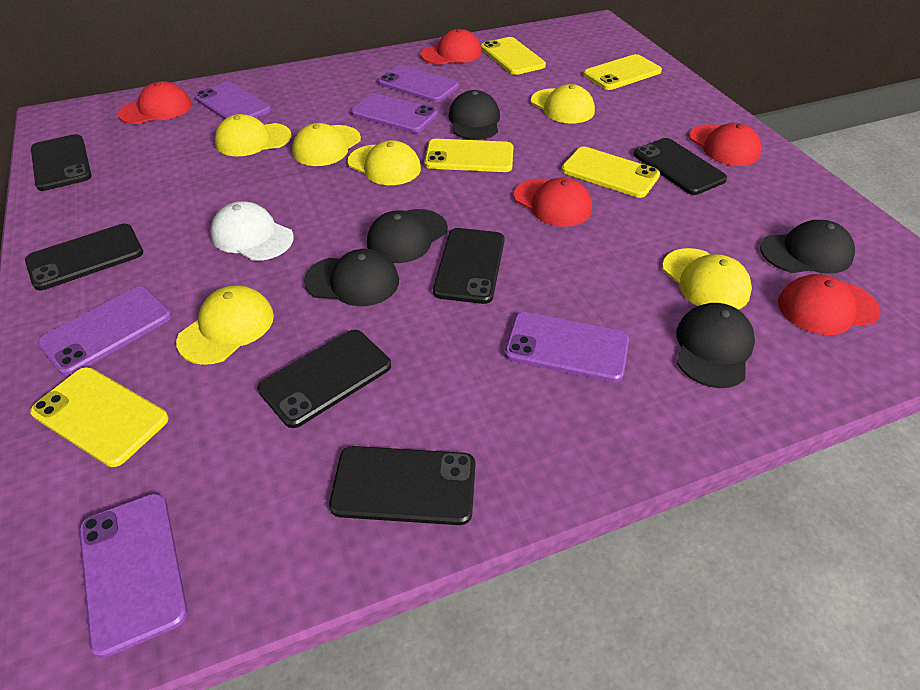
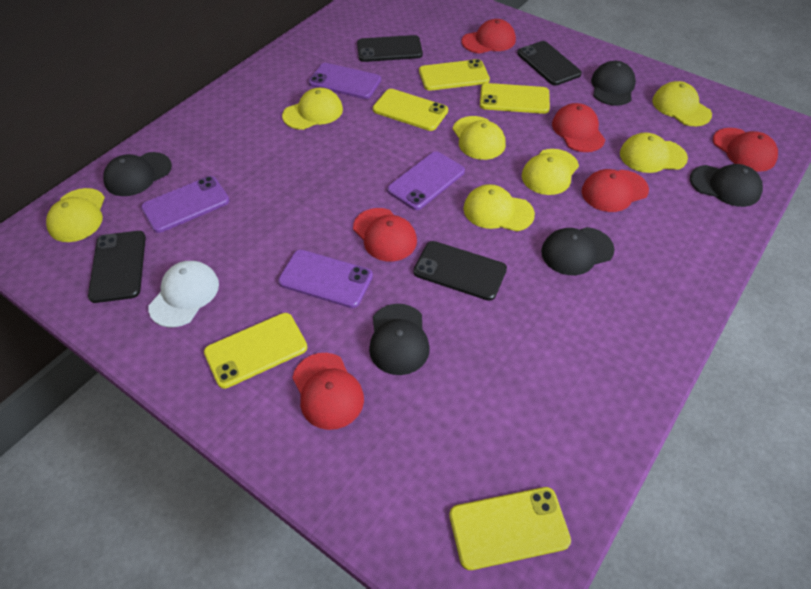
black phone: 6 -> 4
purple phone: 6 -> 4
red cap: 5 -> 6
yellow cap: 6 -> 7

